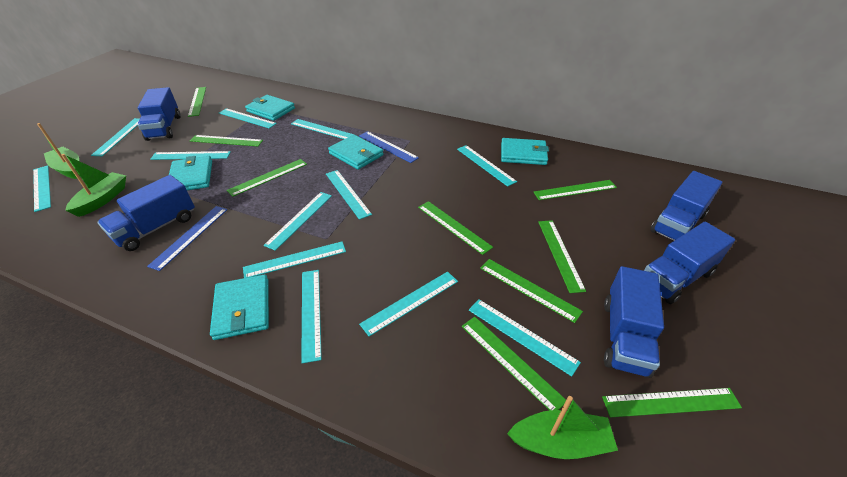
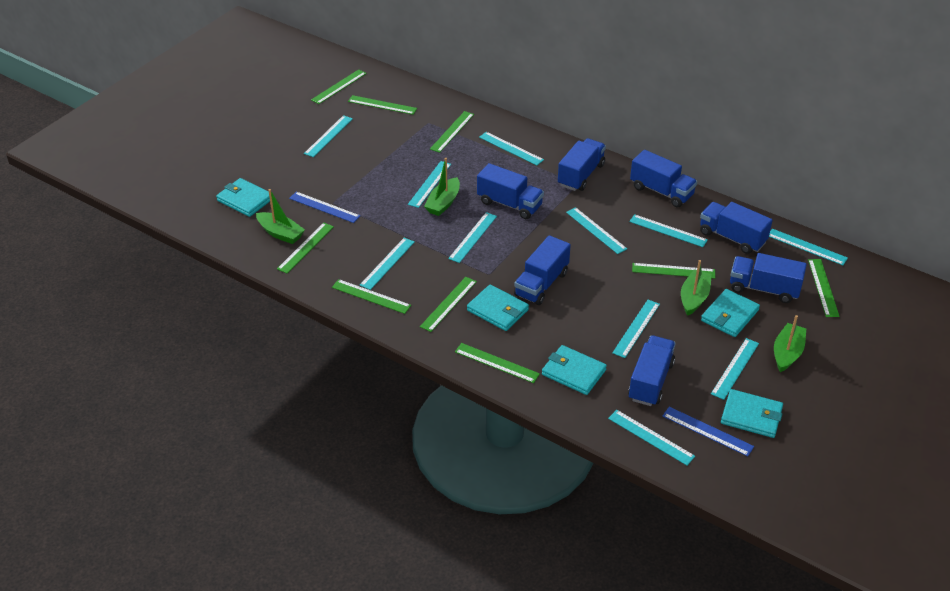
blue truck: 5 -> 7
green boat: 3 -> 4
turquoise ruler: 12 -> 11

